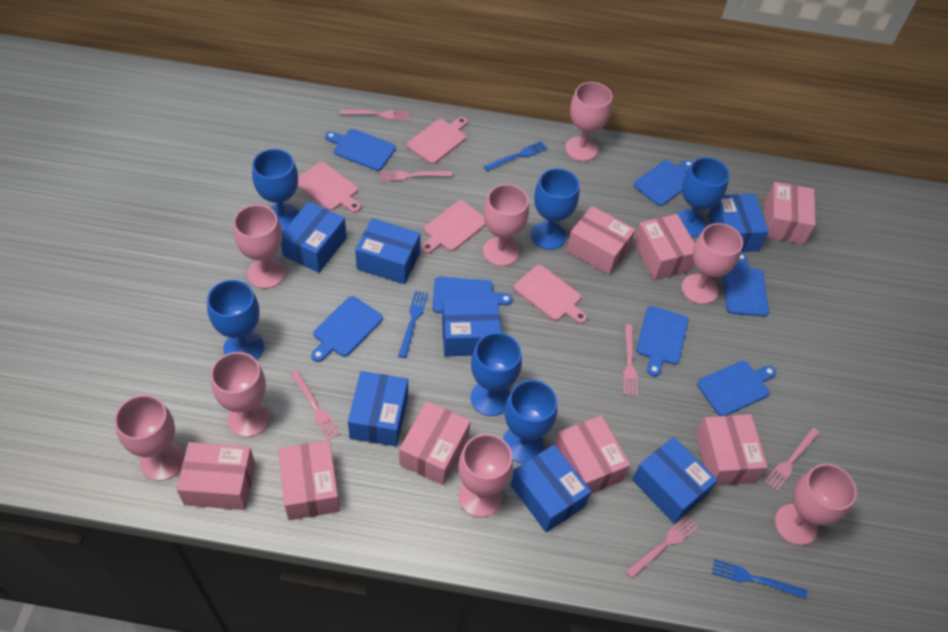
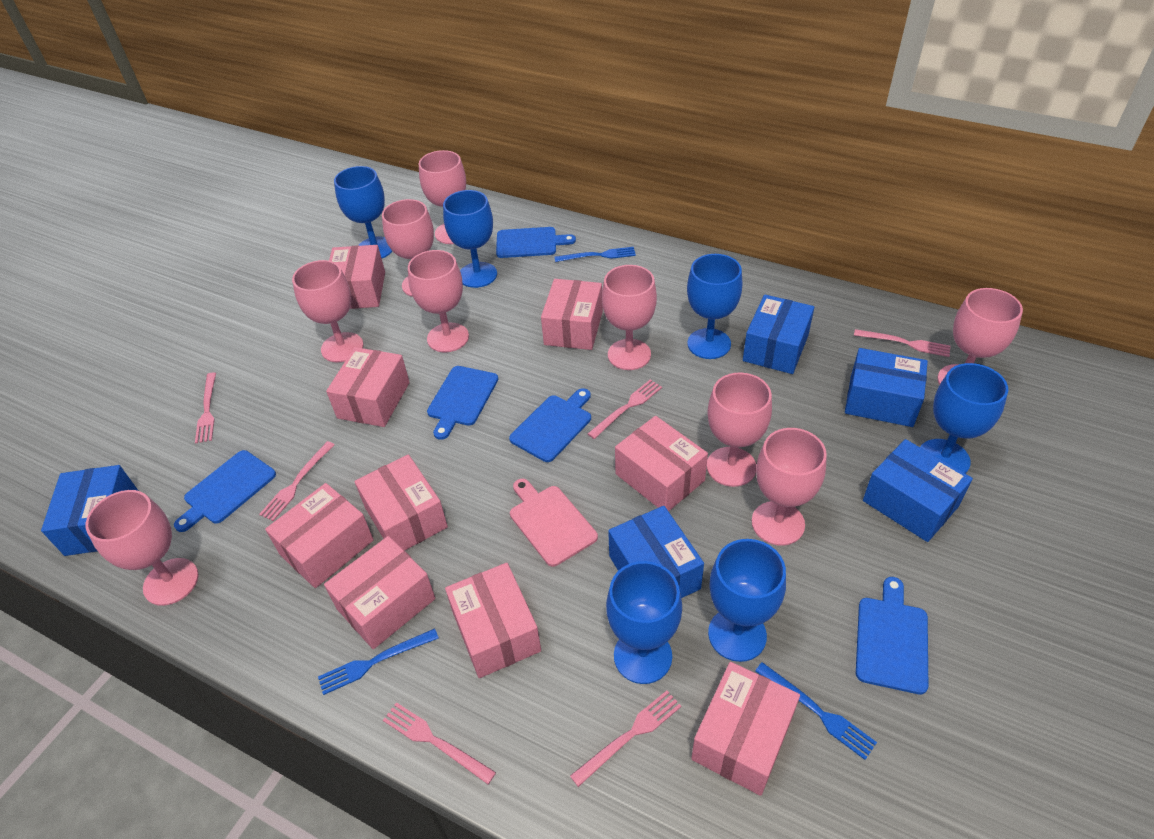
blue box: 7 -> 5
blue cutting board: 7 -> 5
pink box: 8 -> 9
pink cutting board: 4 -> 1
pink goblet: 8 -> 9

